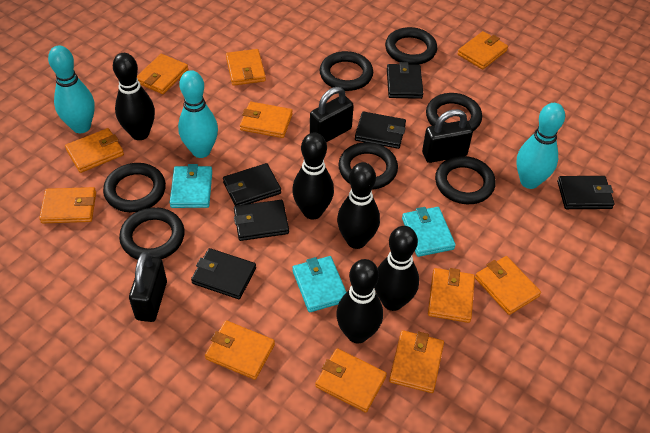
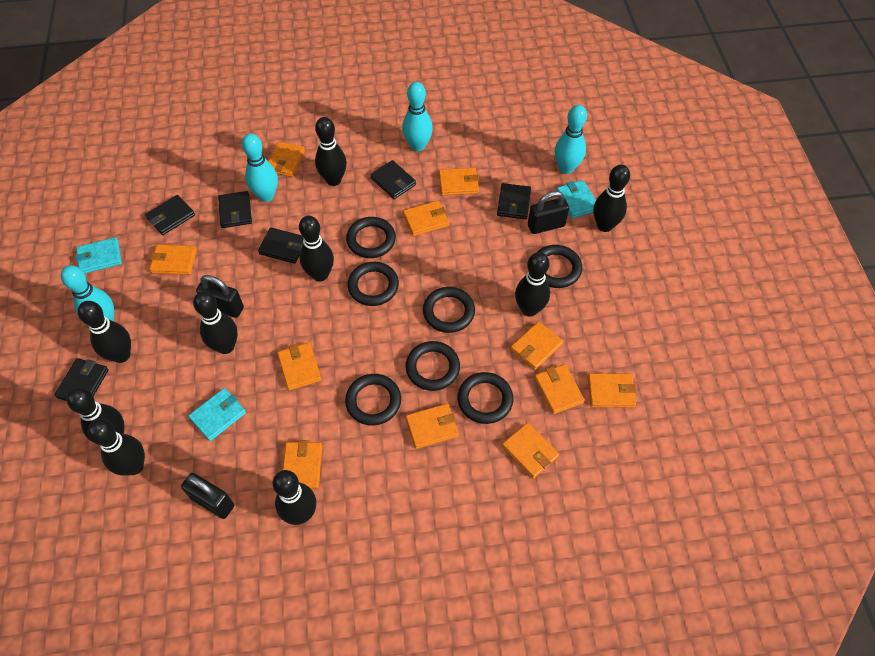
black bowling pin: 5 -> 9
turquoise bowling pin: 3 -> 4

